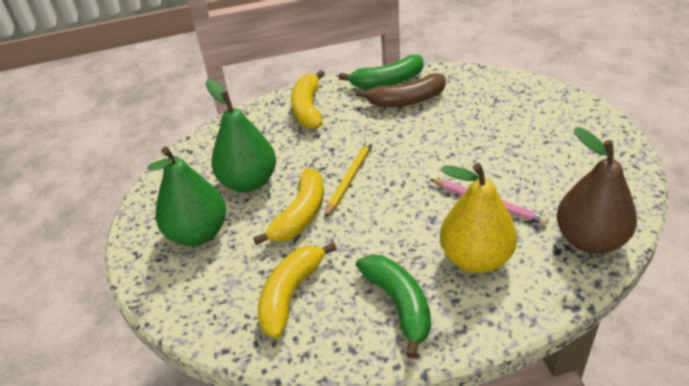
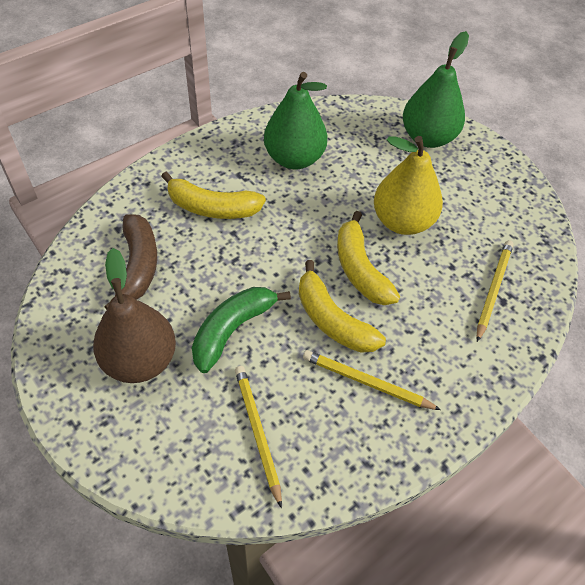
green banana: 2 -> 1
pink pencil: 1 -> 0
yellow pencil: 1 -> 3

